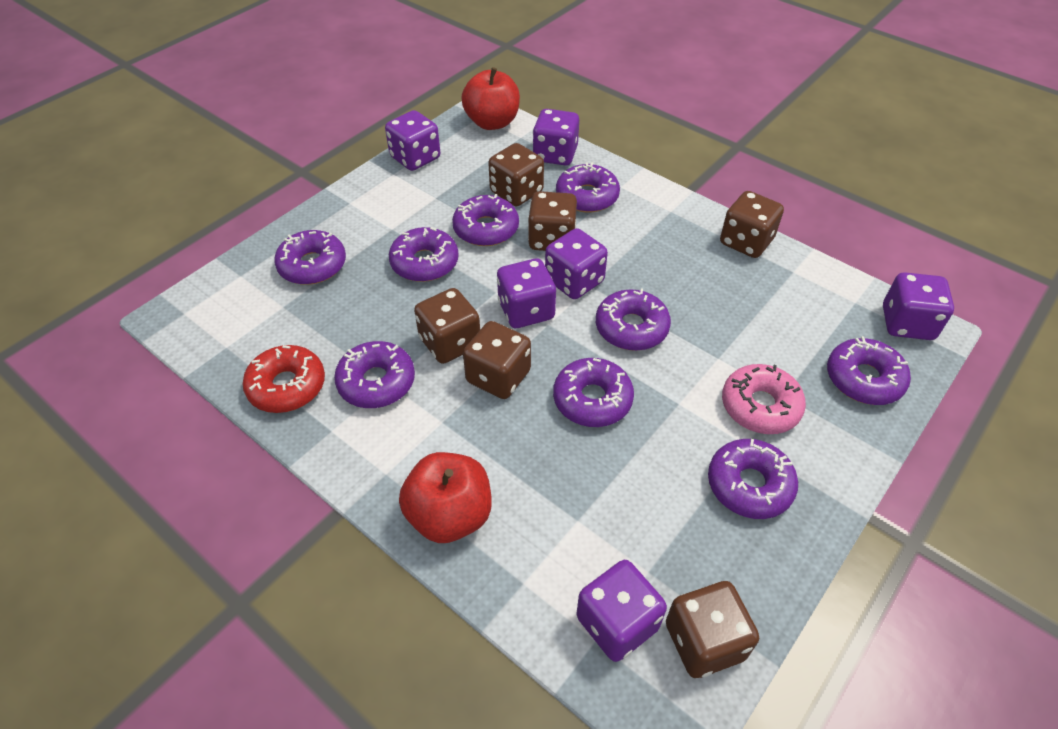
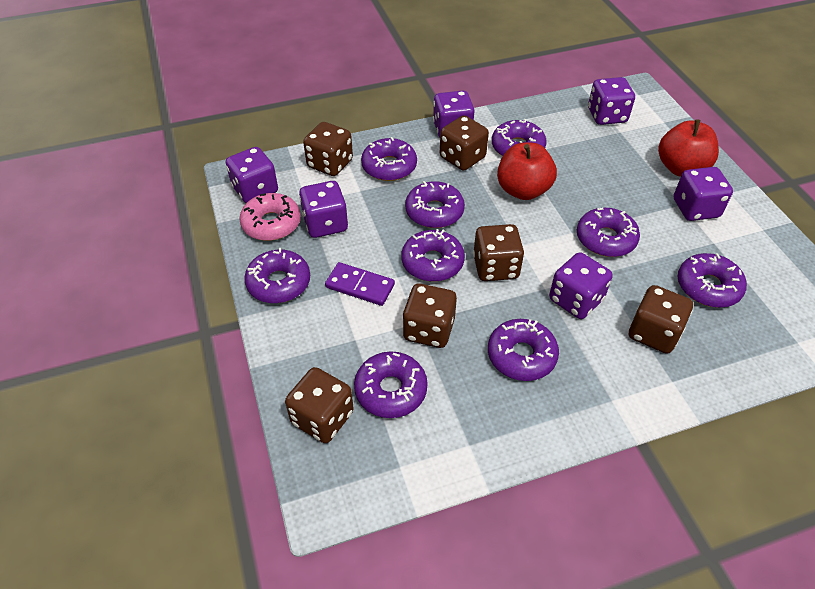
purple domino: 0 -> 1
red donut: 1 -> 0

